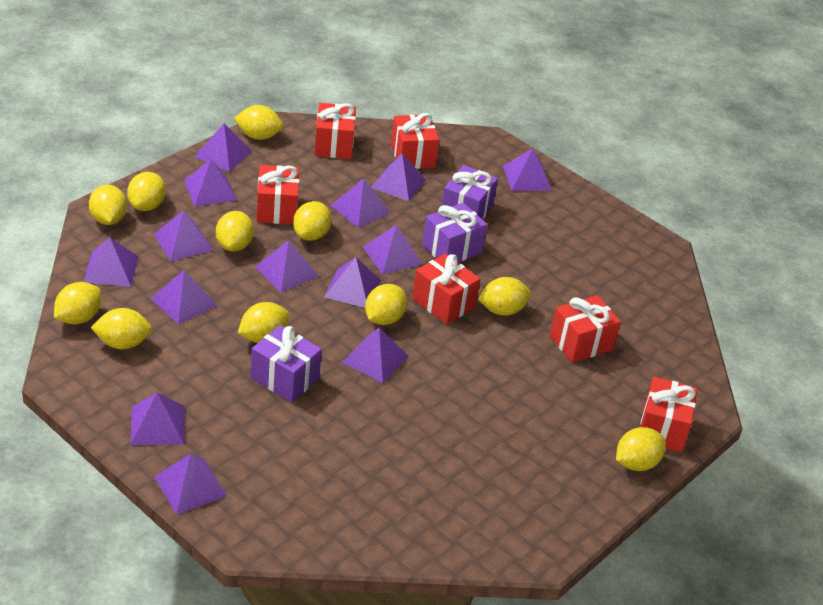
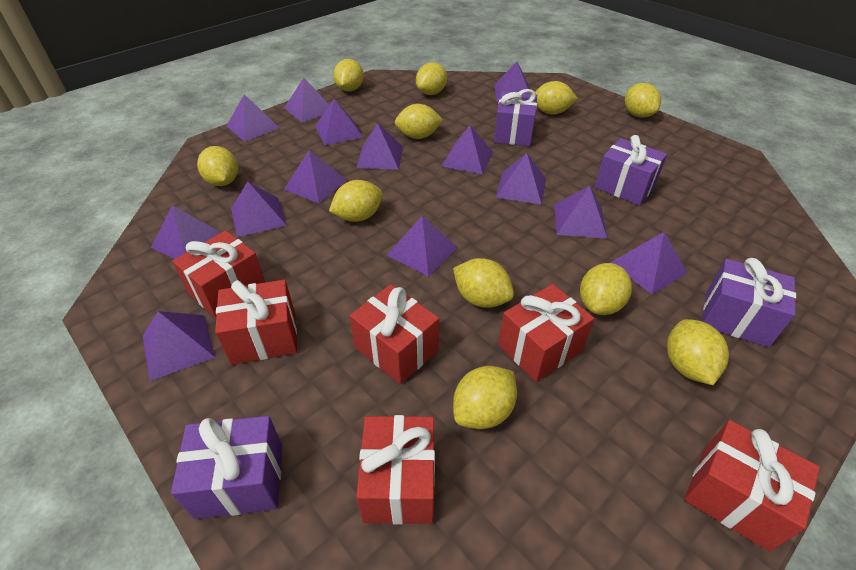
purple gift: 3 -> 4

